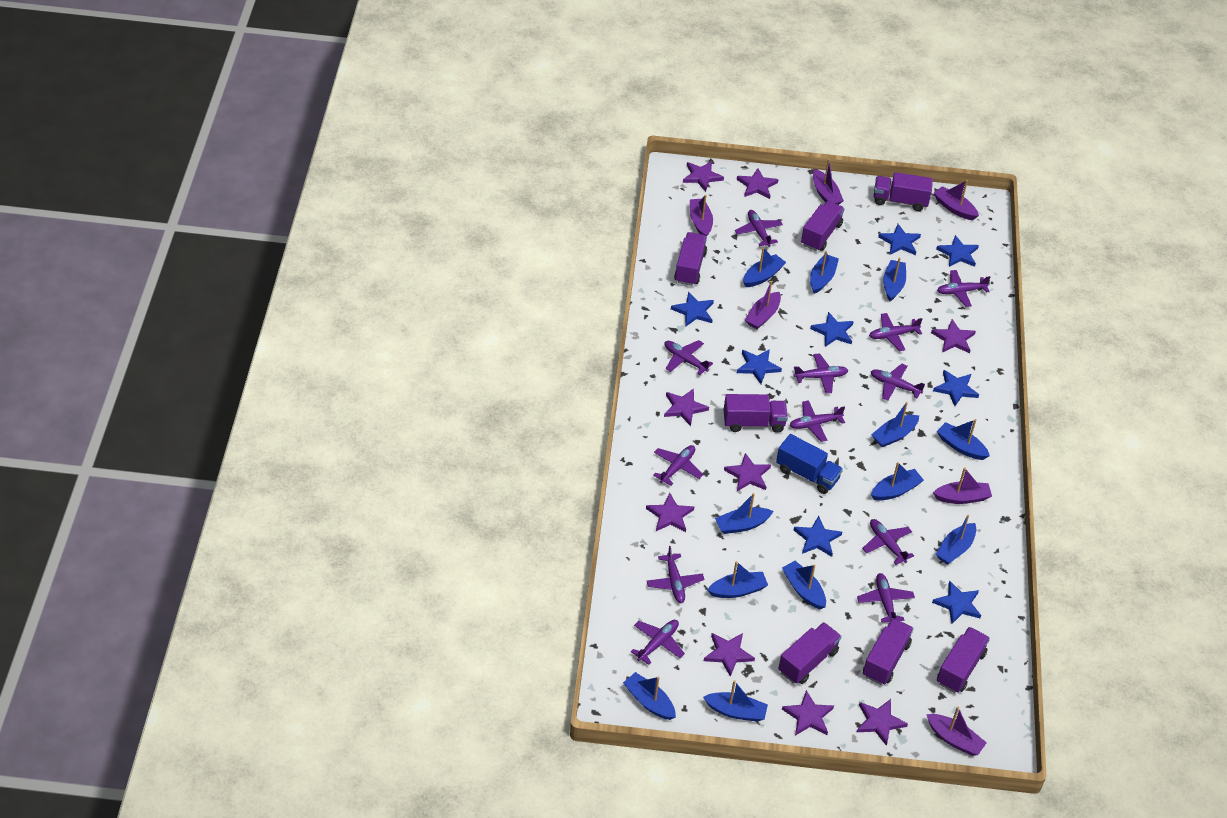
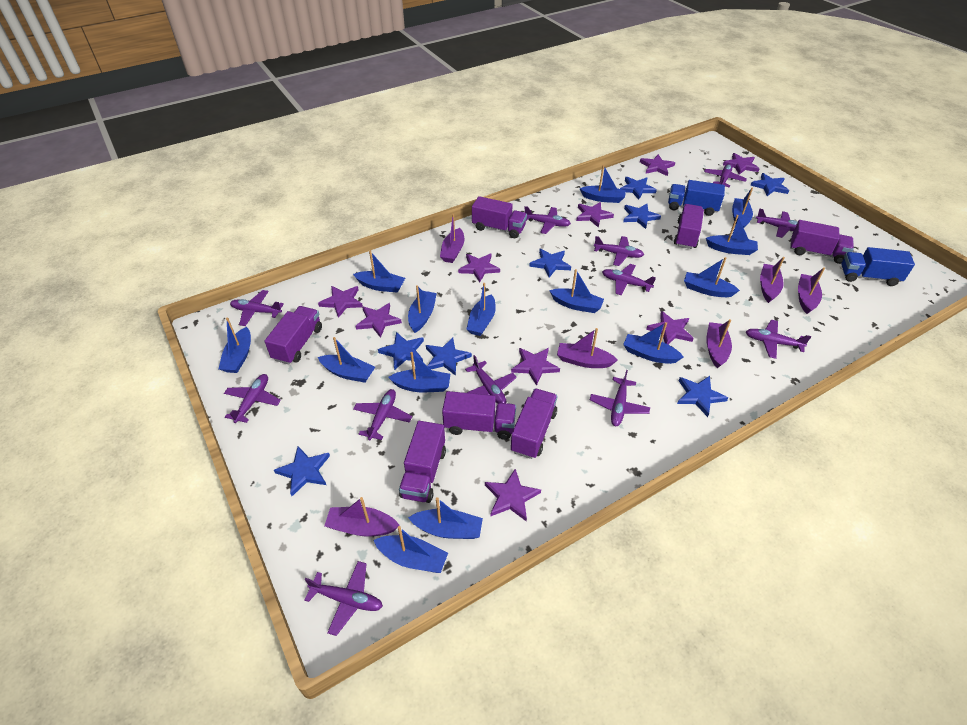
blue boat: 12 -> 14
blue truck: 1 -> 2

